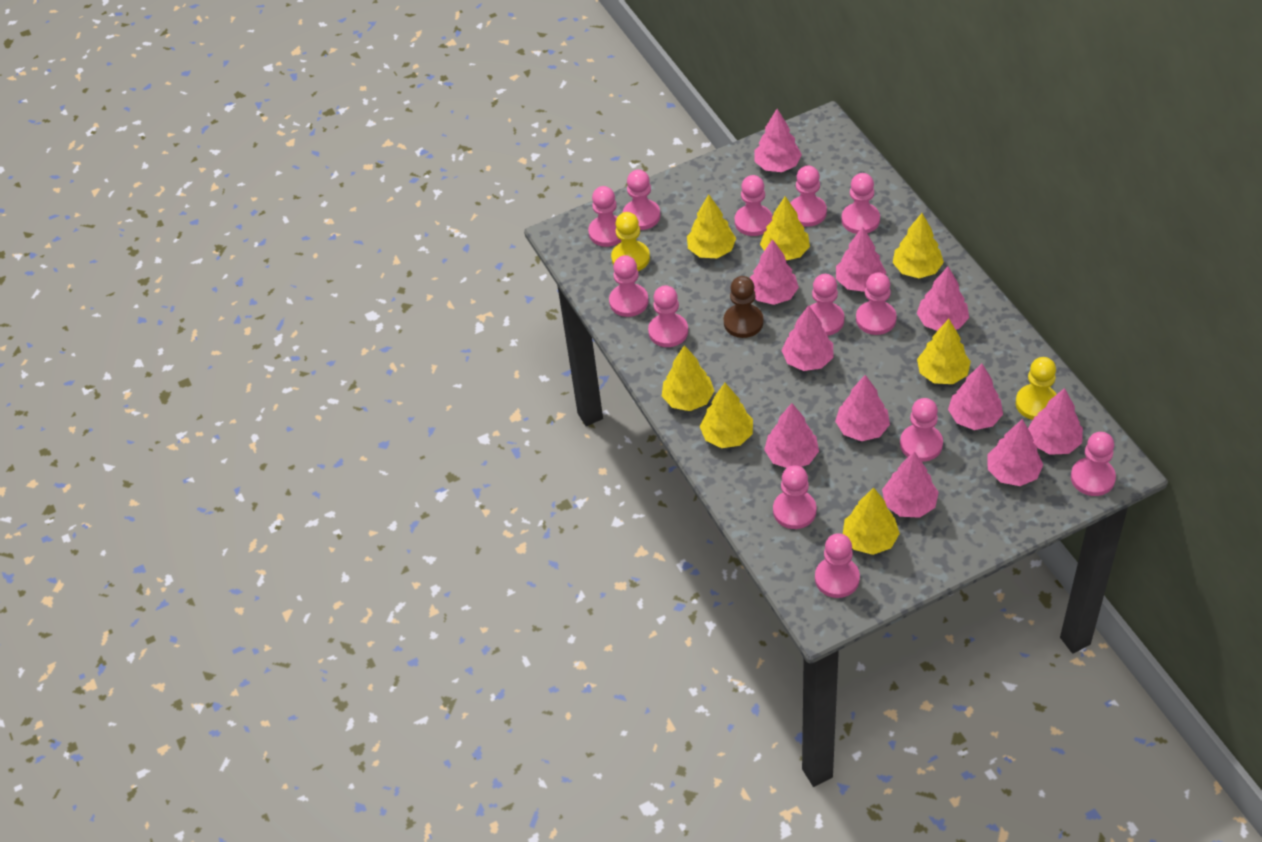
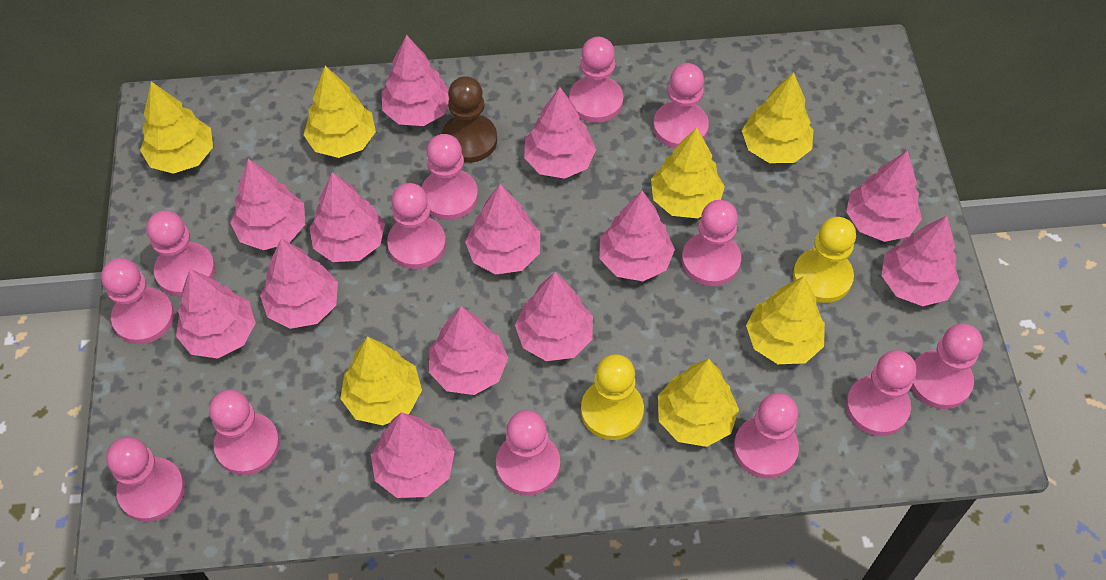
pink tree: 11 -> 13

